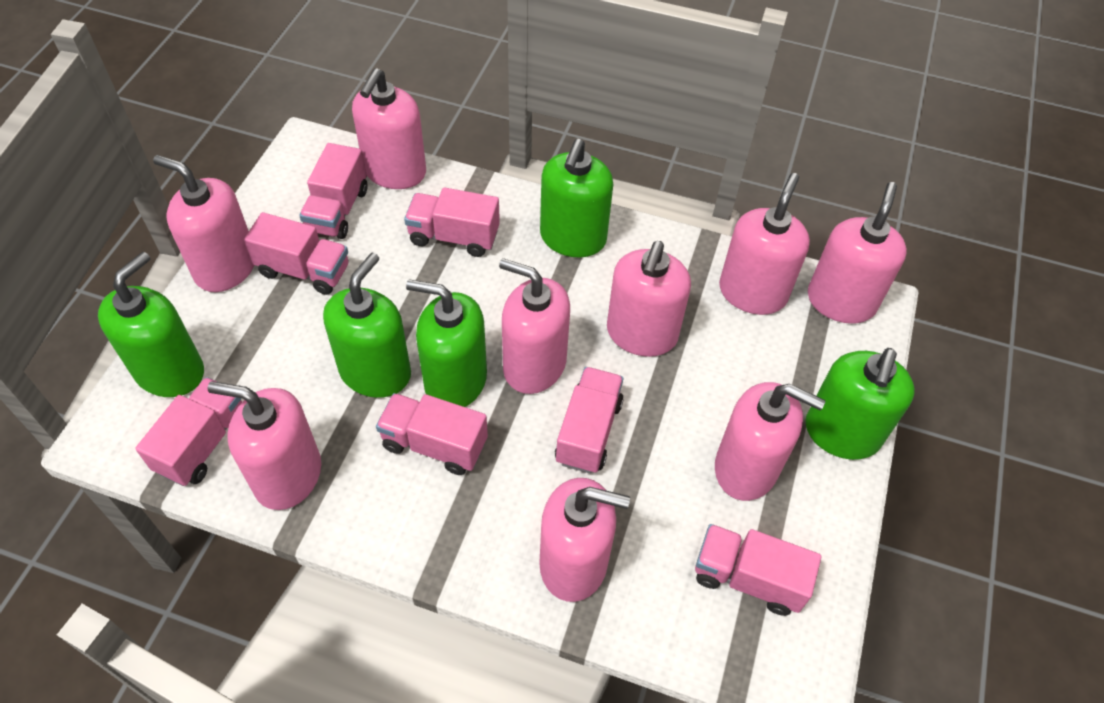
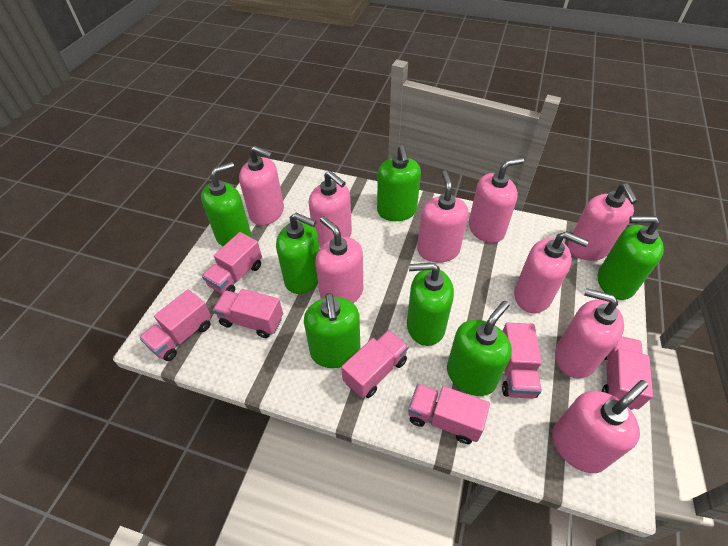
green soap dispenser: 5 -> 7

